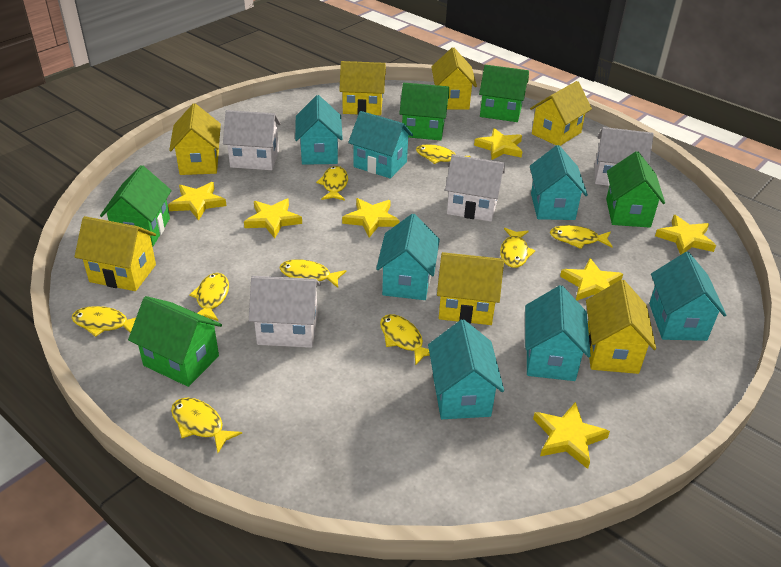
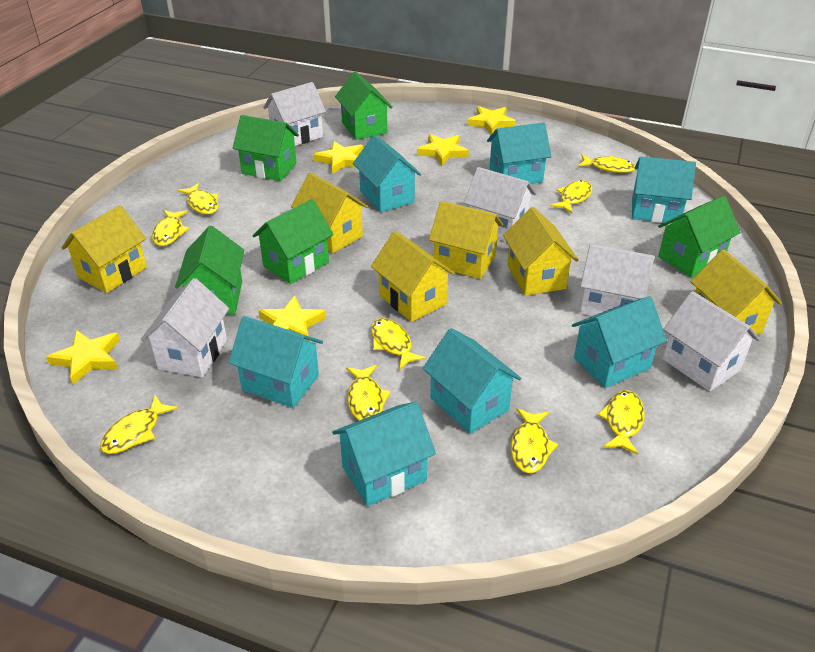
white house: 4 -> 5
yellow house: 7 -> 6
yellow star: 7 -> 5

